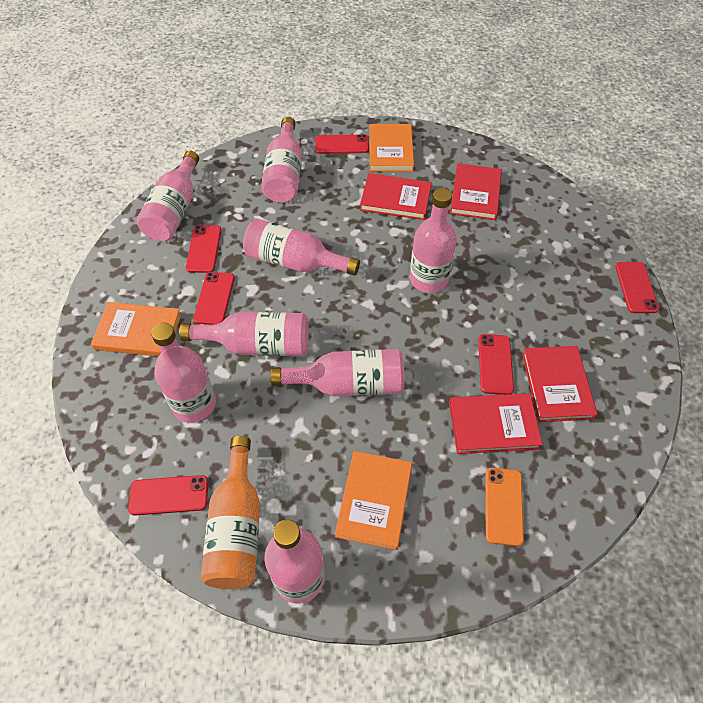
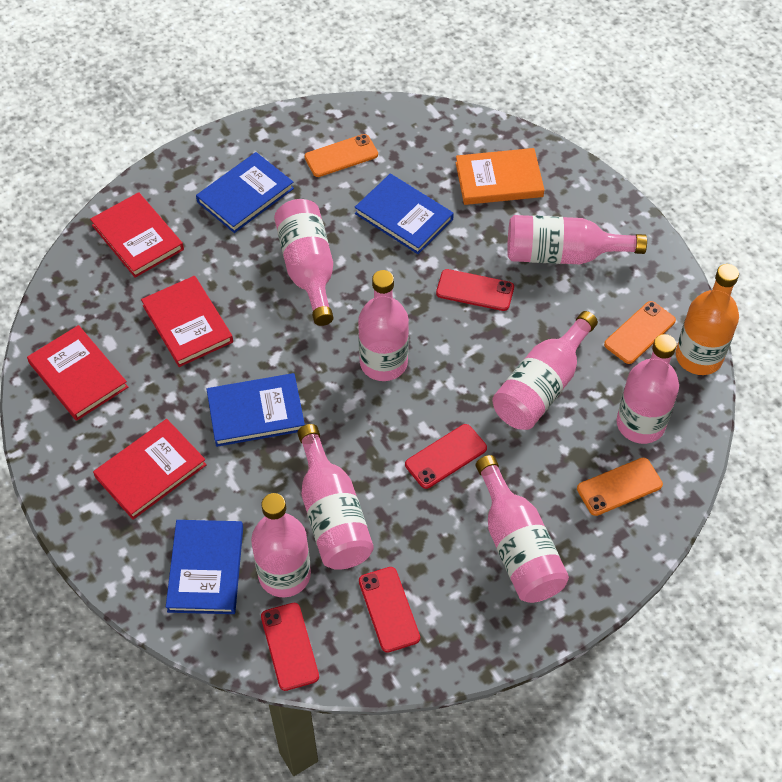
blue book: 0 -> 4
orange book: 3 -> 1
orange phone: 1 -> 3
red phone: 6 -> 4

